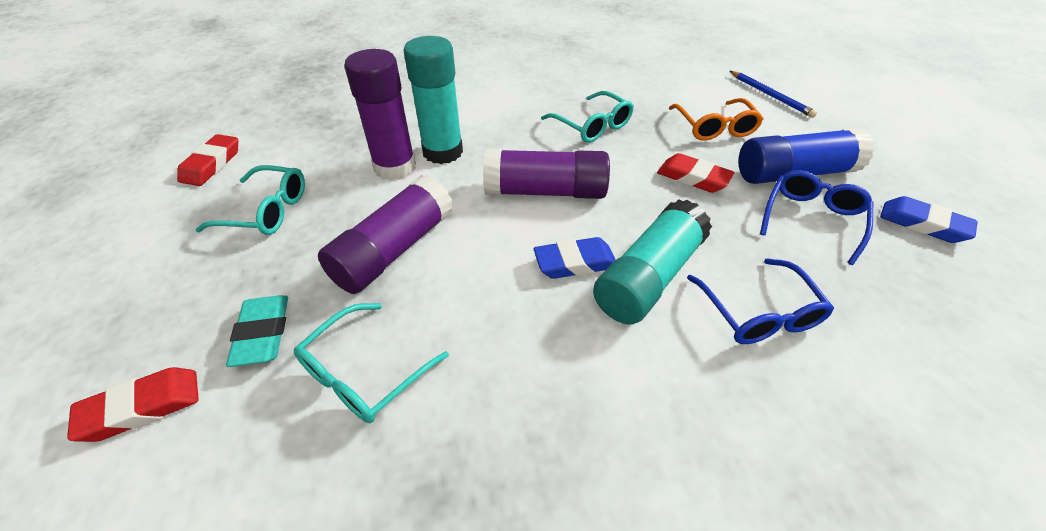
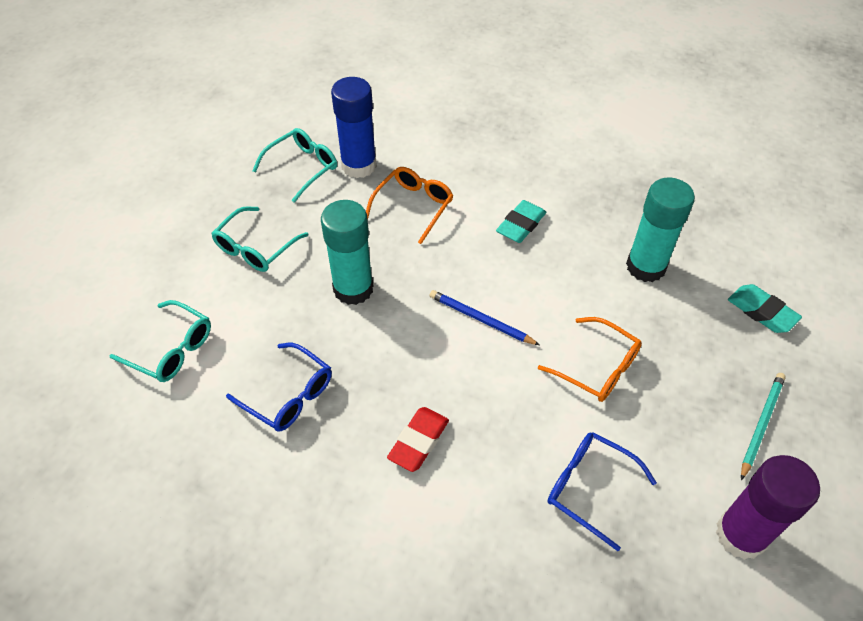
blue eraser: 2 -> 0
orange glasses: 1 -> 2
purple glue stick: 3 -> 1
red eraser: 3 -> 1
turquoise eraser: 1 -> 2
turquoise pencil: 0 -> 1

